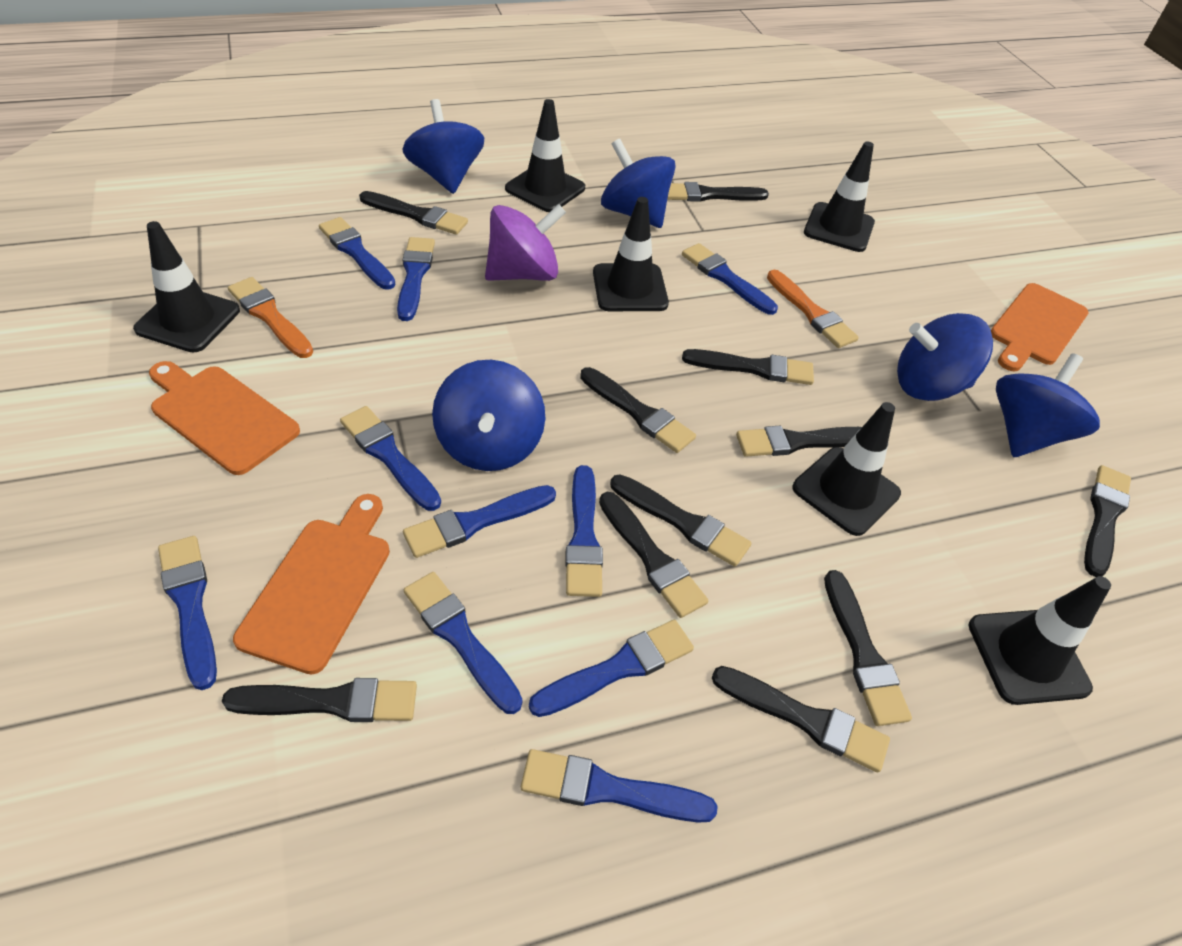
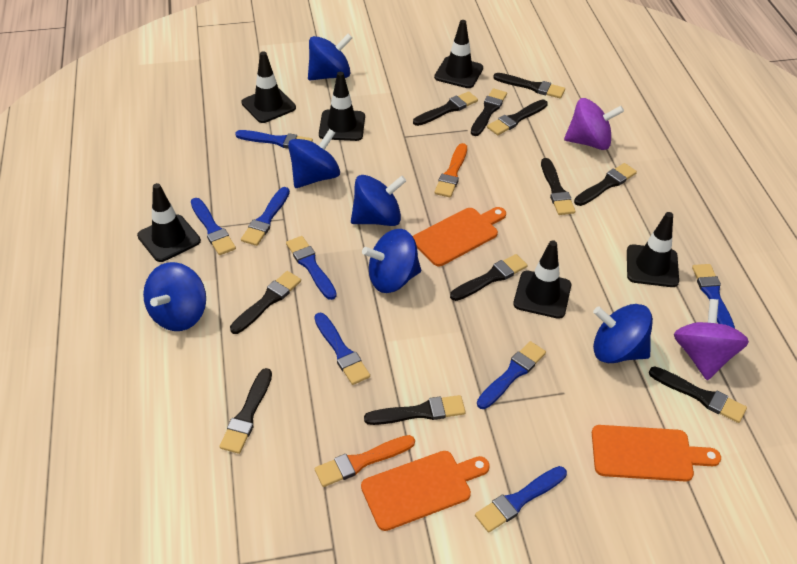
blue brush: 10 -> 8
blue spinning top: 5 -> 6
purple spinning top: 1 -> 2

